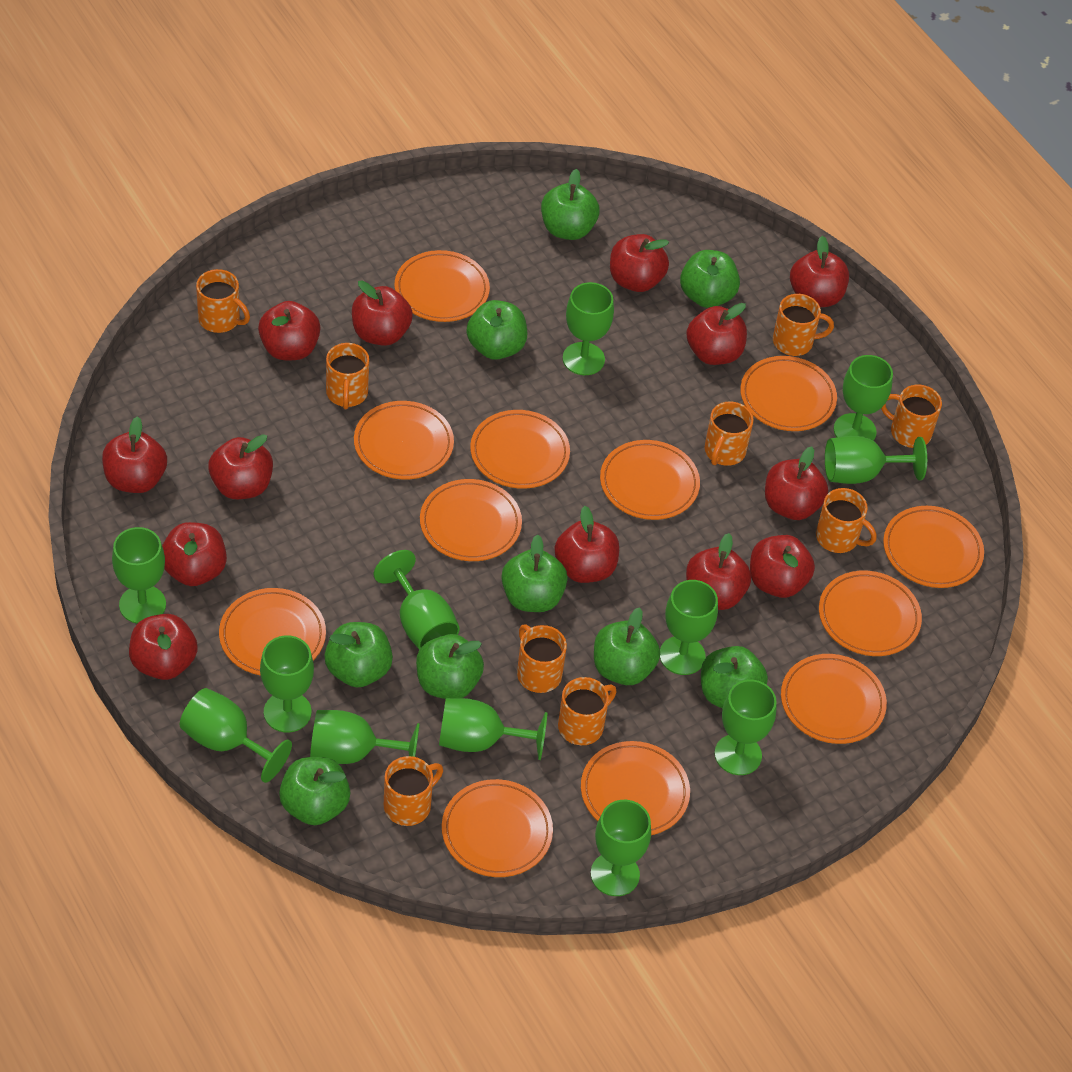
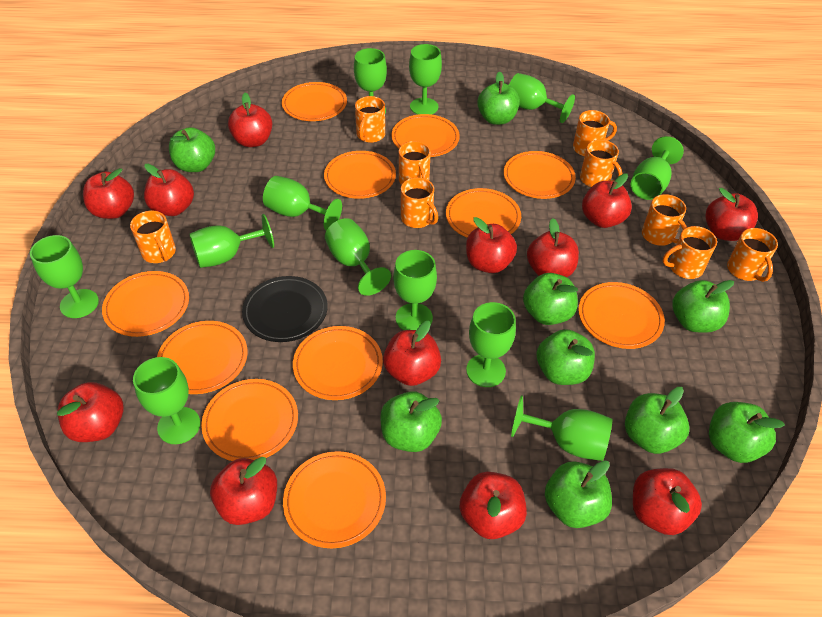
black plate: 0 -> 1
orange plate: 12 -> 11
red apple: 13 -> 12

